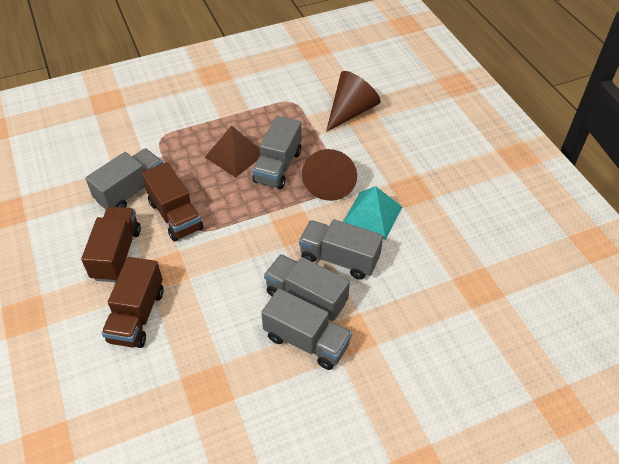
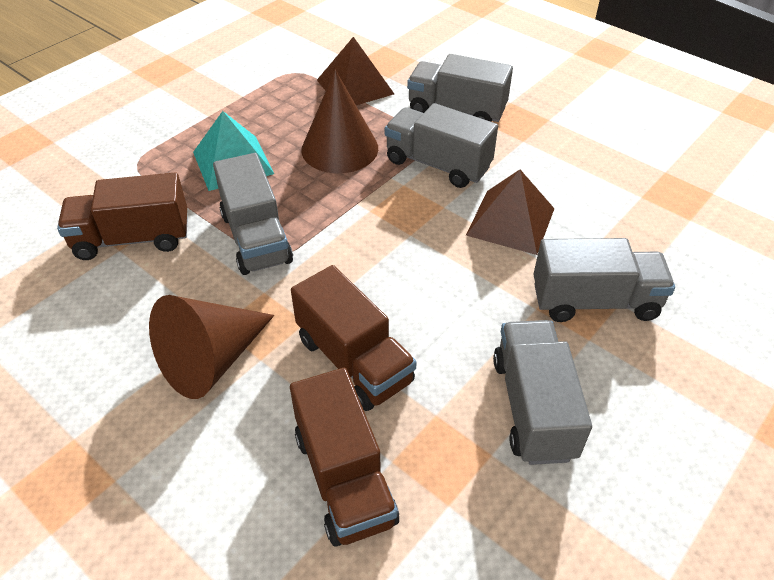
brown pyramid: 1 -> 2

